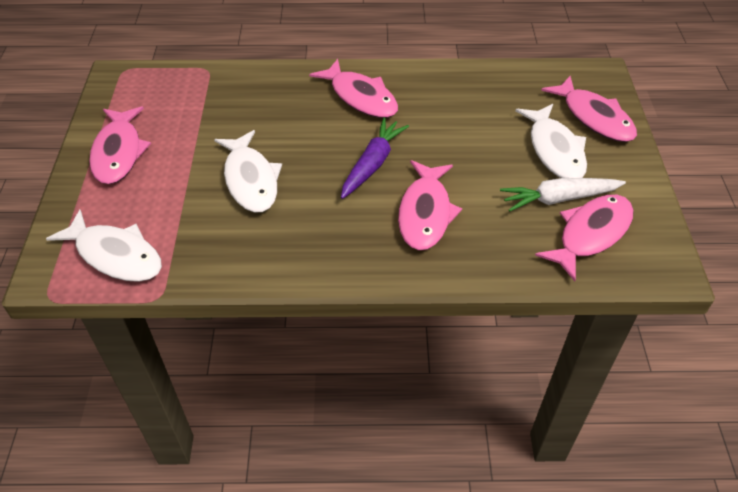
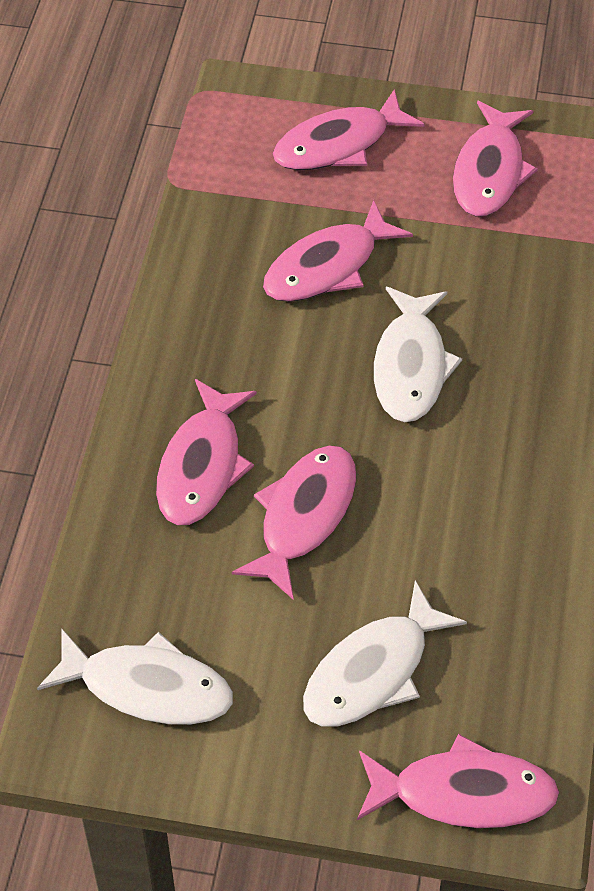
pink fish: 5 -> 6
purple carrot: 1 -> 0
white carrot: 1 -> 0

